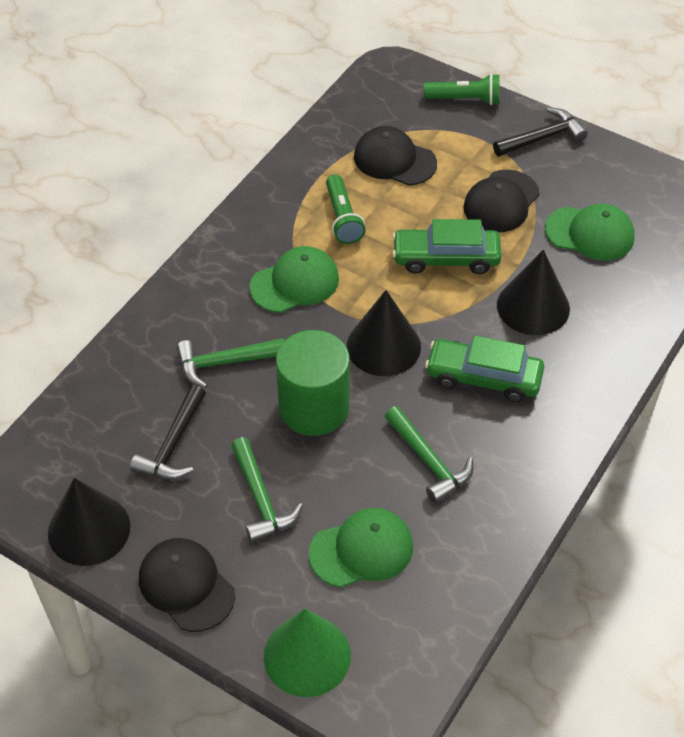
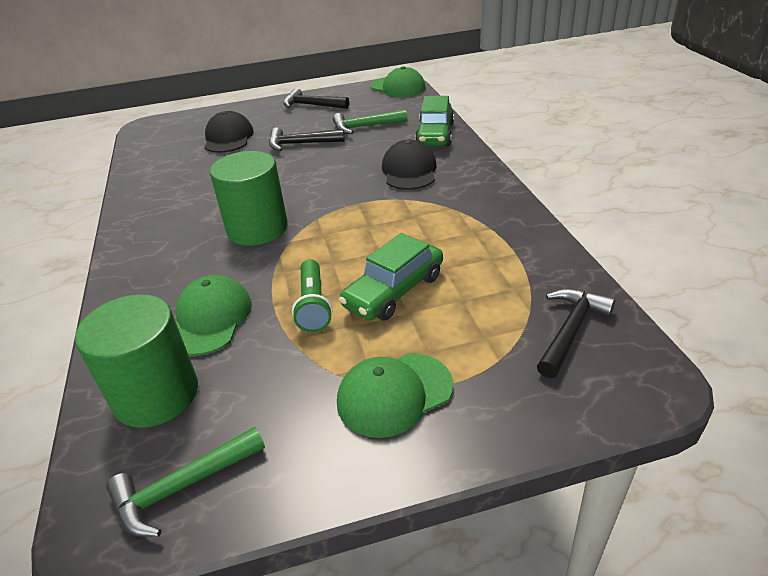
black cap: 3 -> 2
black cone: 3 -> 0
black hammer: 2 -> 3
green cone: 1 -> 0
green cylinder: 1 -> 2
green flashlight: 2 -> 1
green hammer: 3 -> 2

